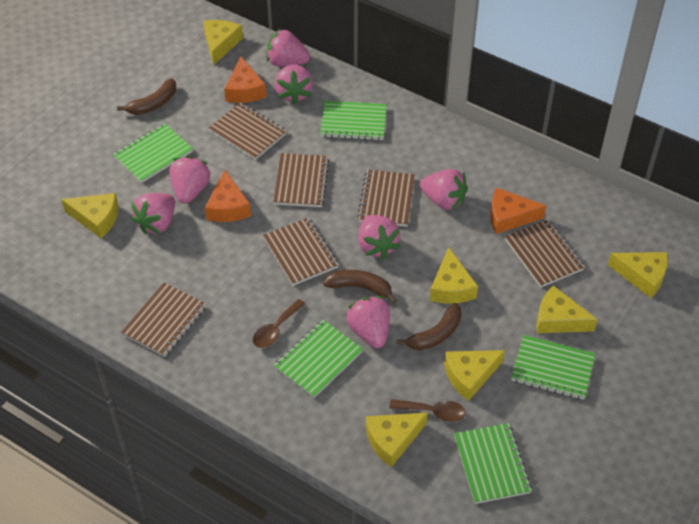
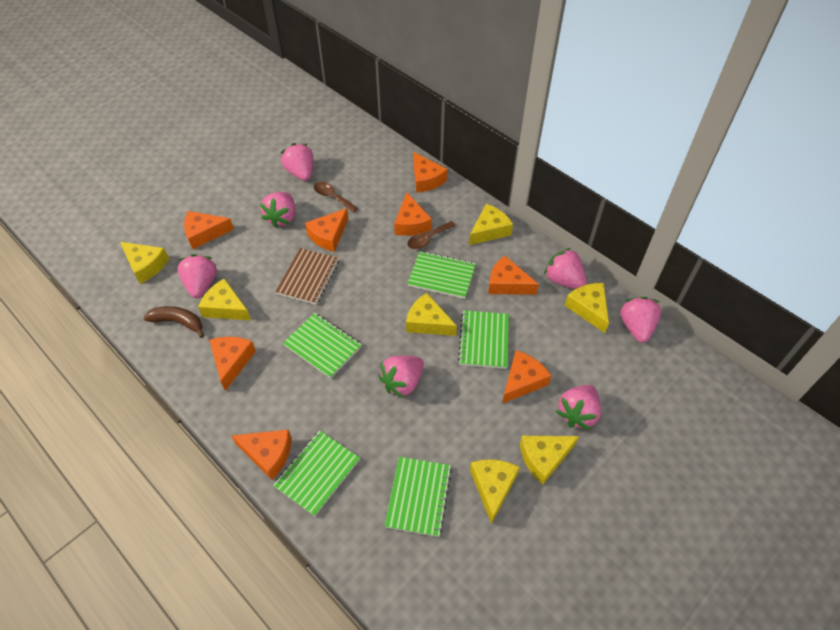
brown banana: 3 -> 1
brown notebook: 6 -> 1
orange cheese: 3 -> 8

